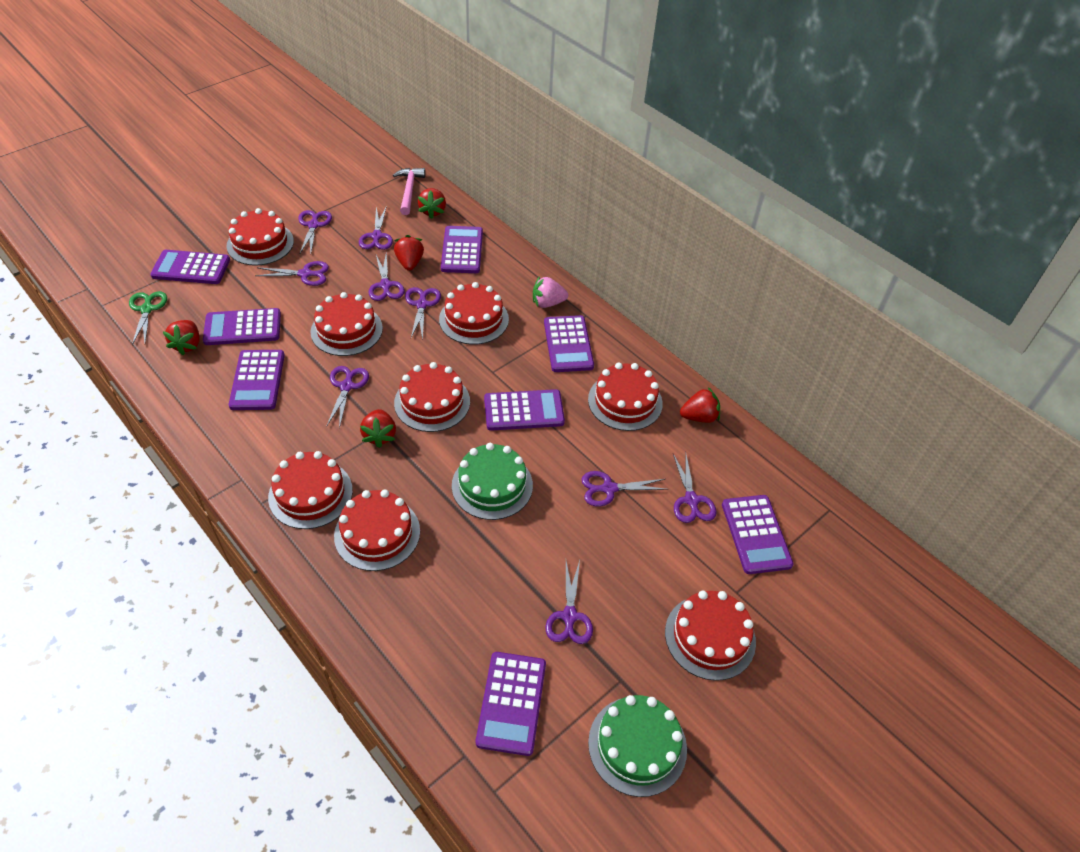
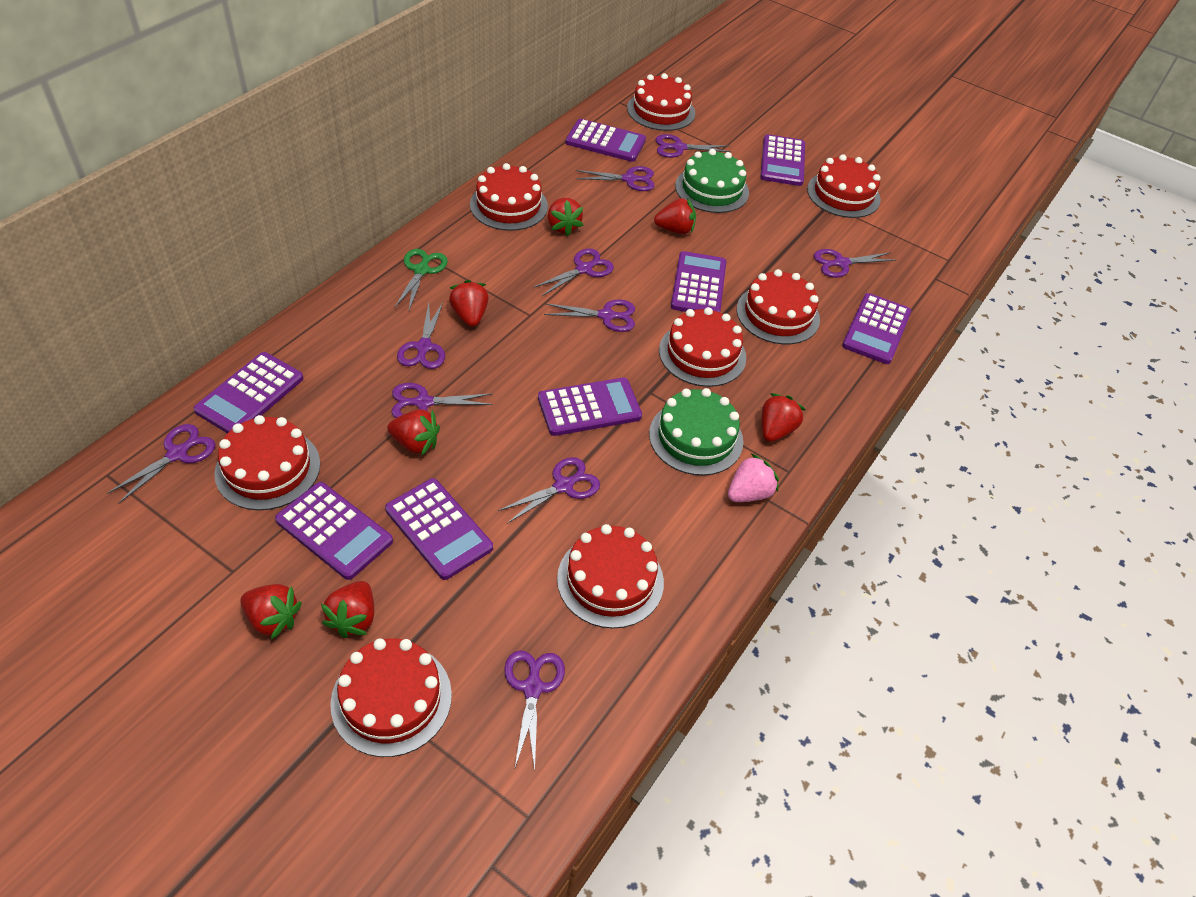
pink hammer: 1 -> 0
purple scissors: 9 -> 10
red strawberry: 5 -> 7

